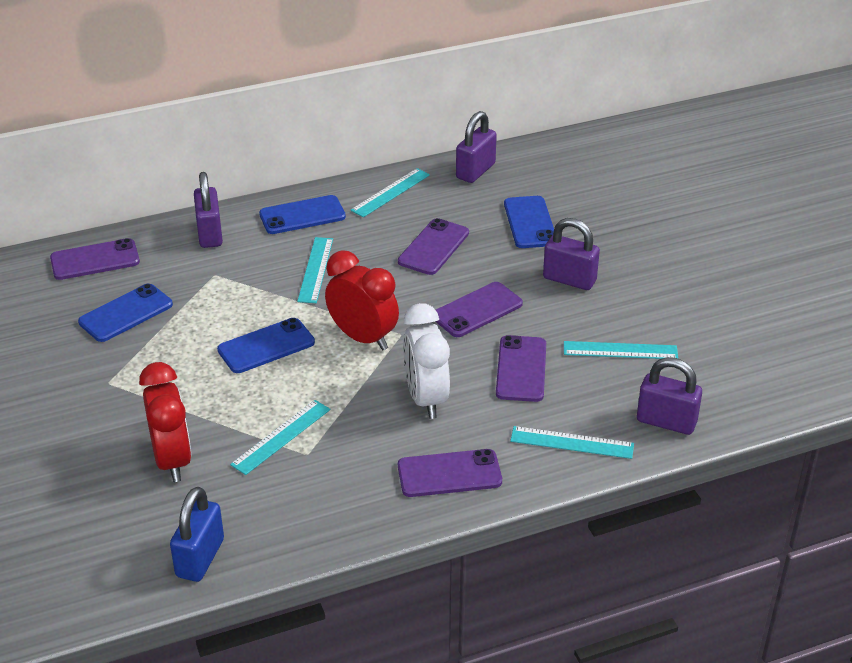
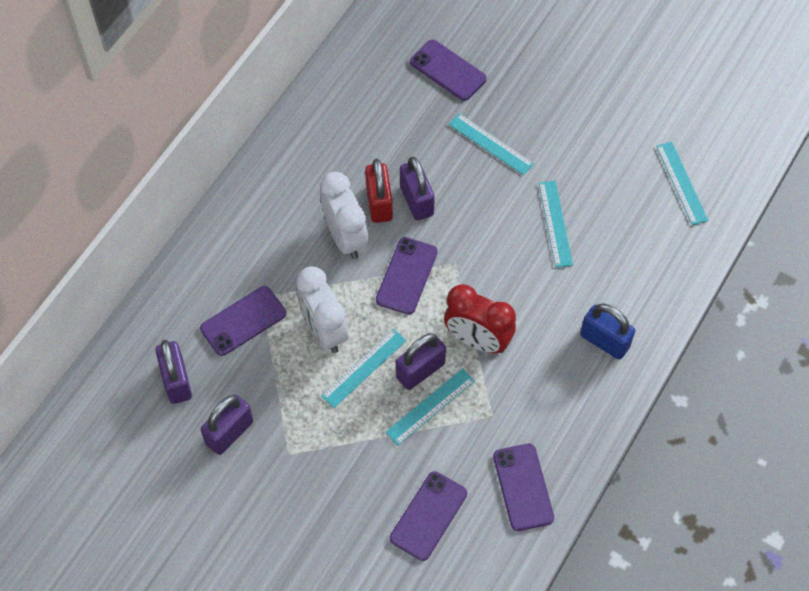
blue phone: 4 -> 0
red clock: 2 -> 1
red padlock: 0 -> 1
white clock: 1 -> 2

